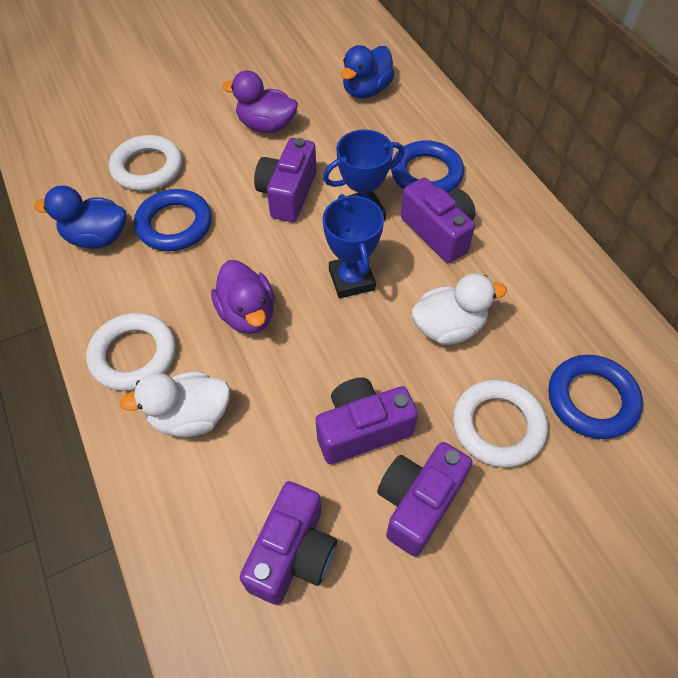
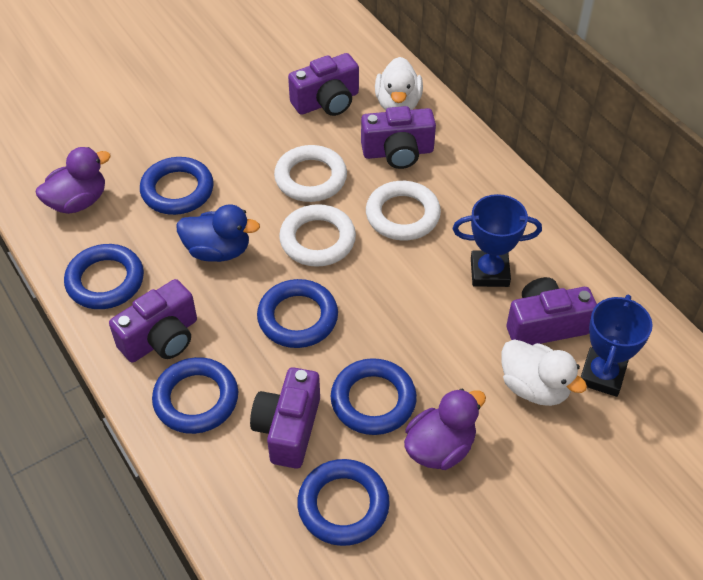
blue duck: 2 -> 1
blue ring: 3 -> 6

